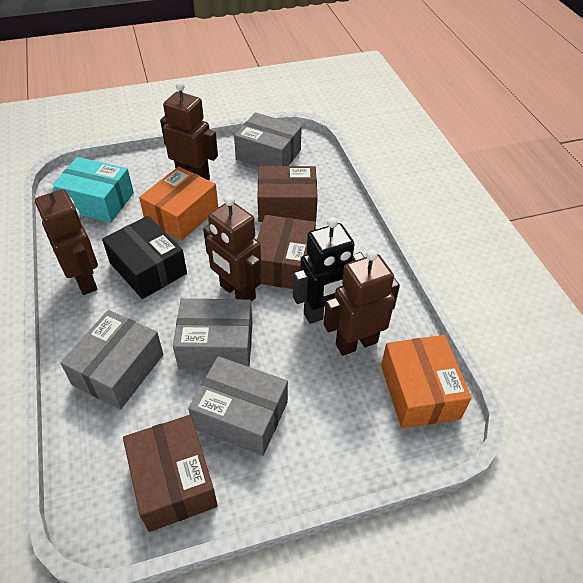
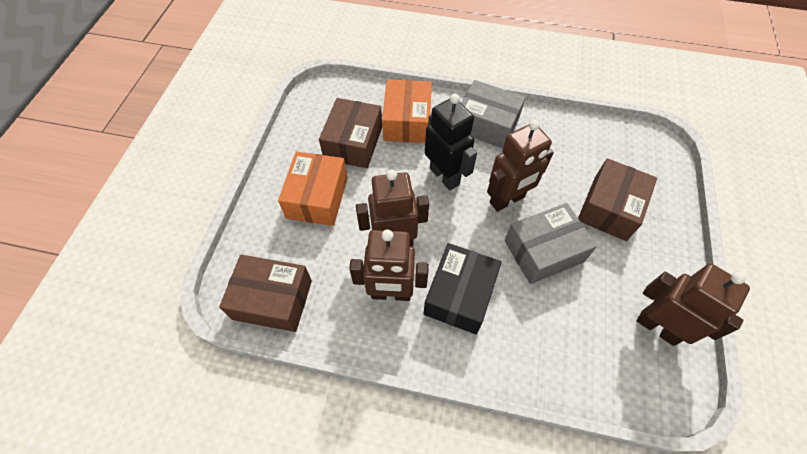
grey box: 4 -> 2
turquoise box: 1 -> 0

